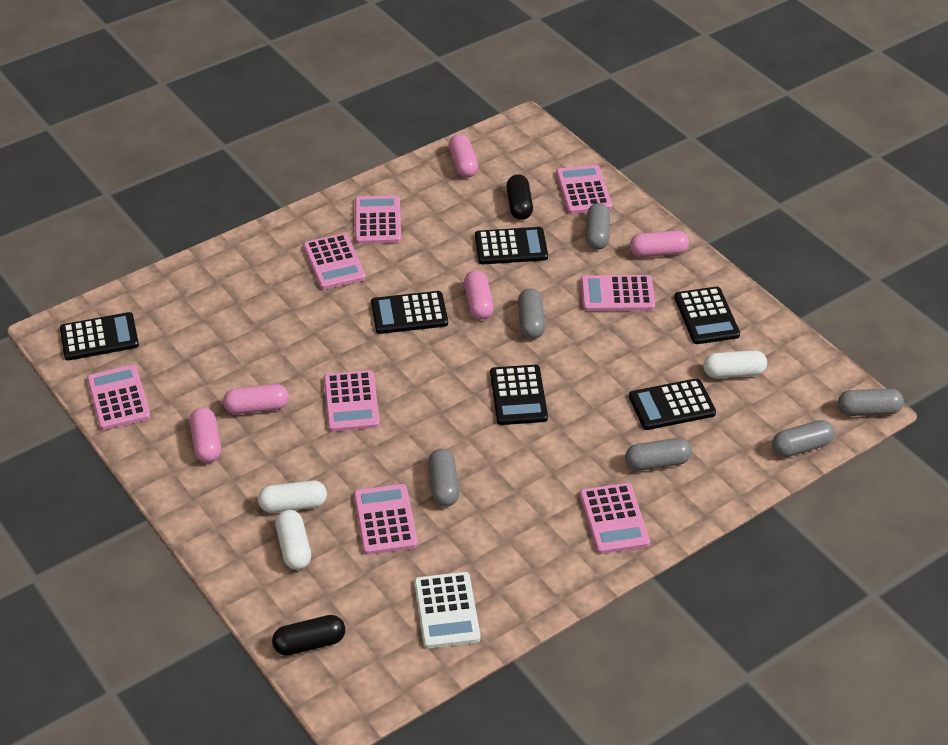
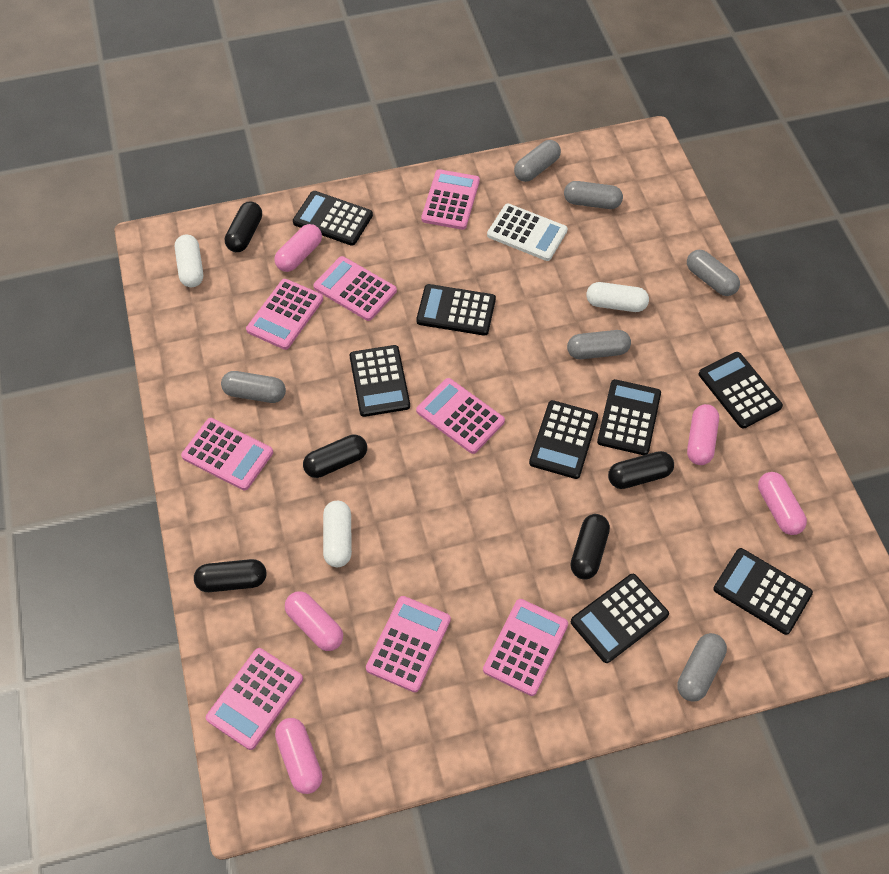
black calculator: 6 -> 8
black capsule: 2 -> 5

